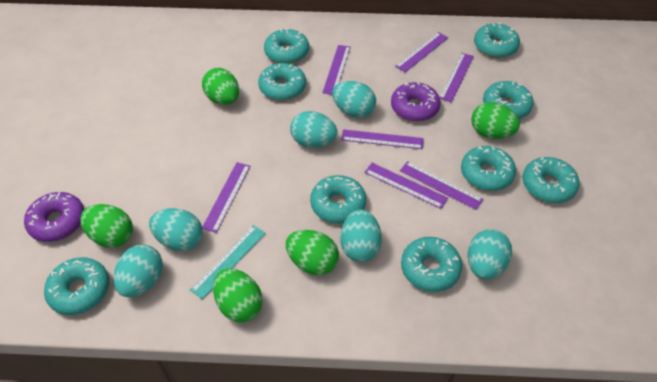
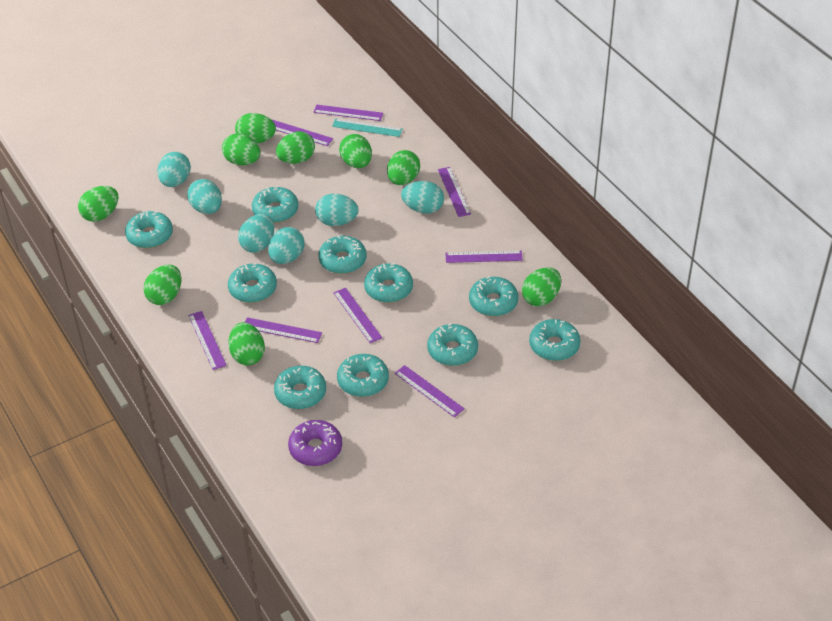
green egg: 5 -> 9
purple donut: 2 -> 1
purple ruler: 7 -> 8
turquoise donut: 9 -> 10

